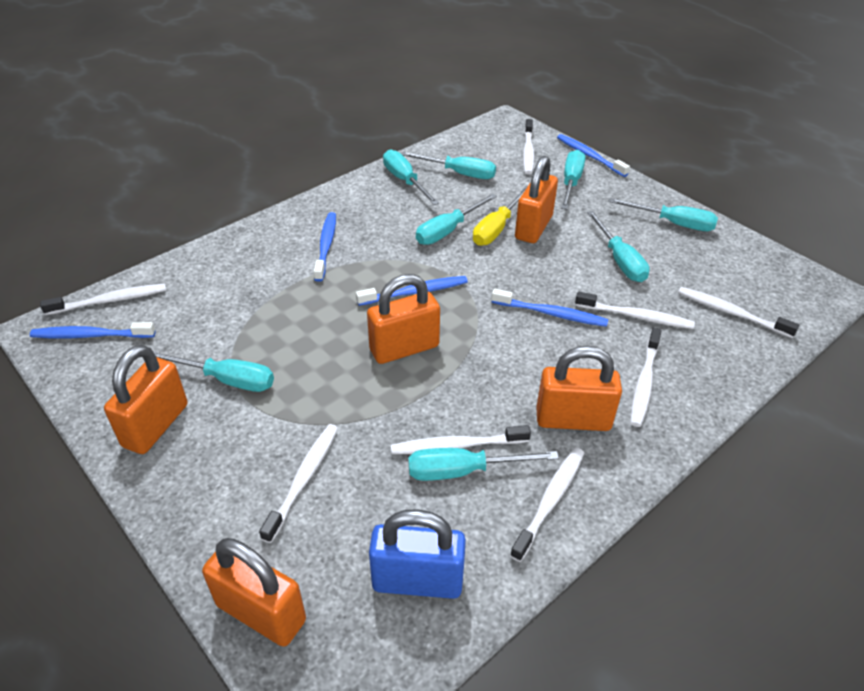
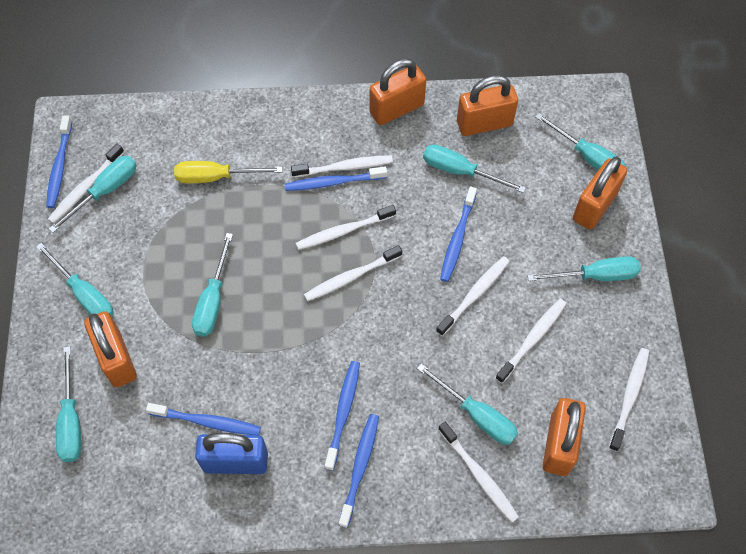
blue toothbrush: 5 -> 6

